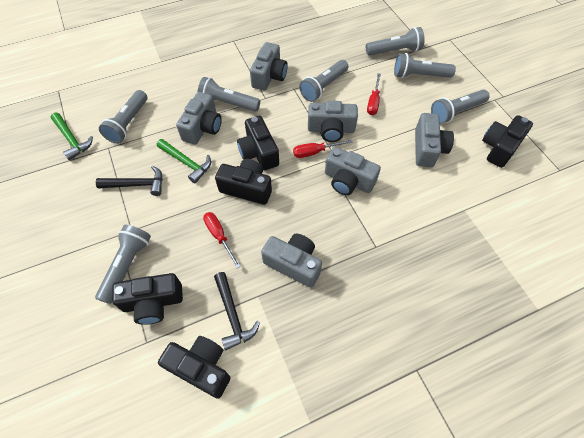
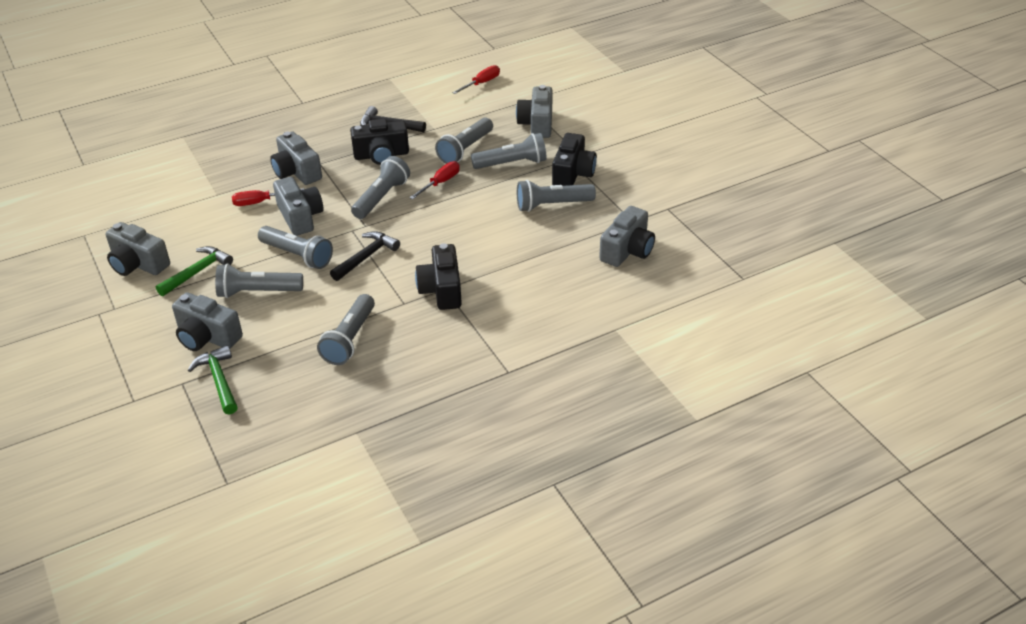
black camera: 5 -> 3

